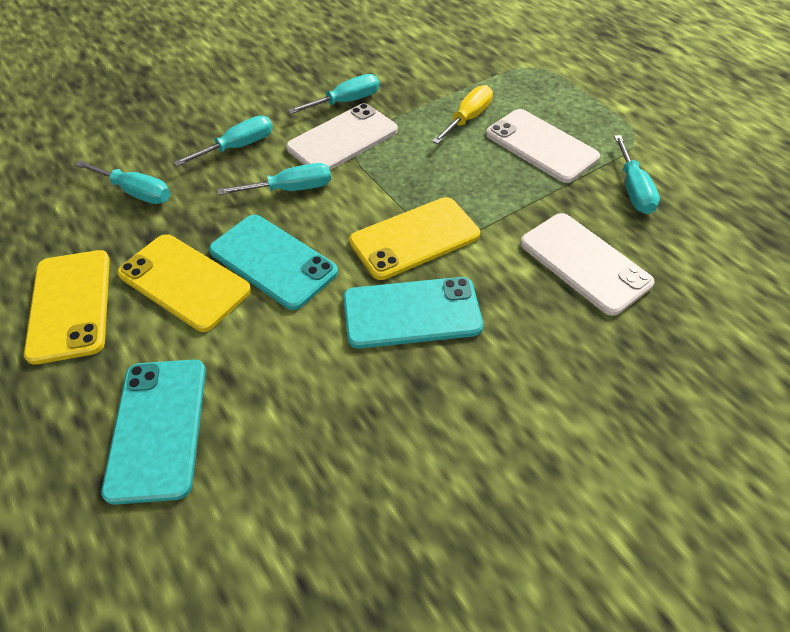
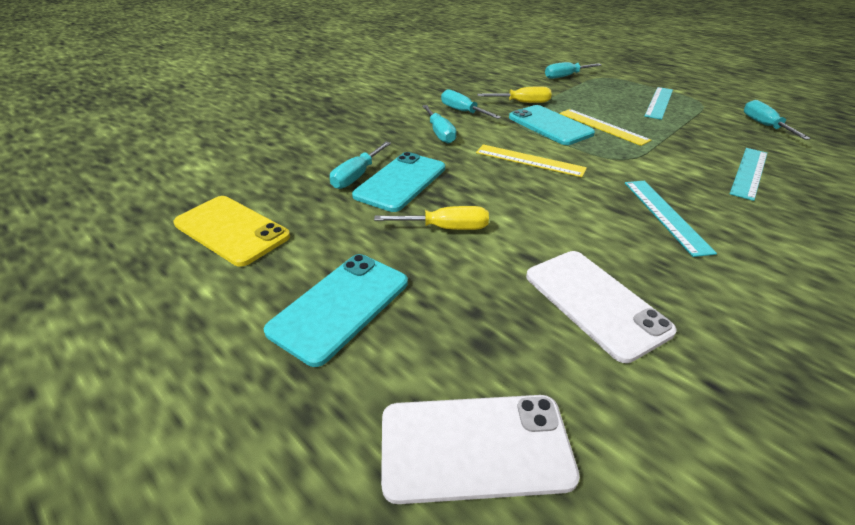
turquoise ruler: 0 -> 3
white phone: 3 -> 2
yellow phone: 3 -> 1
yellow ruler: 0 -> 2
yellow screwdriver: 1 -> 2

